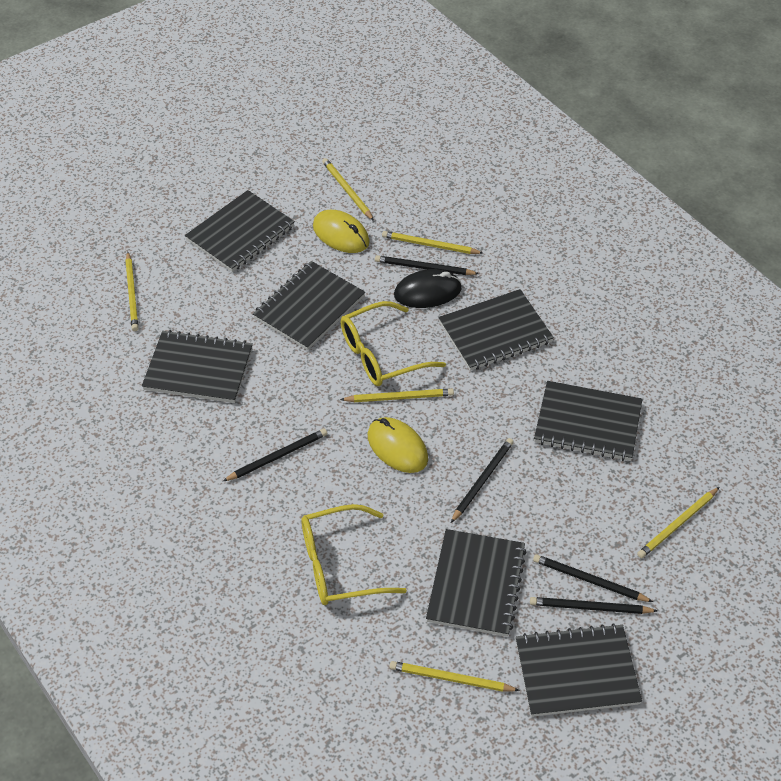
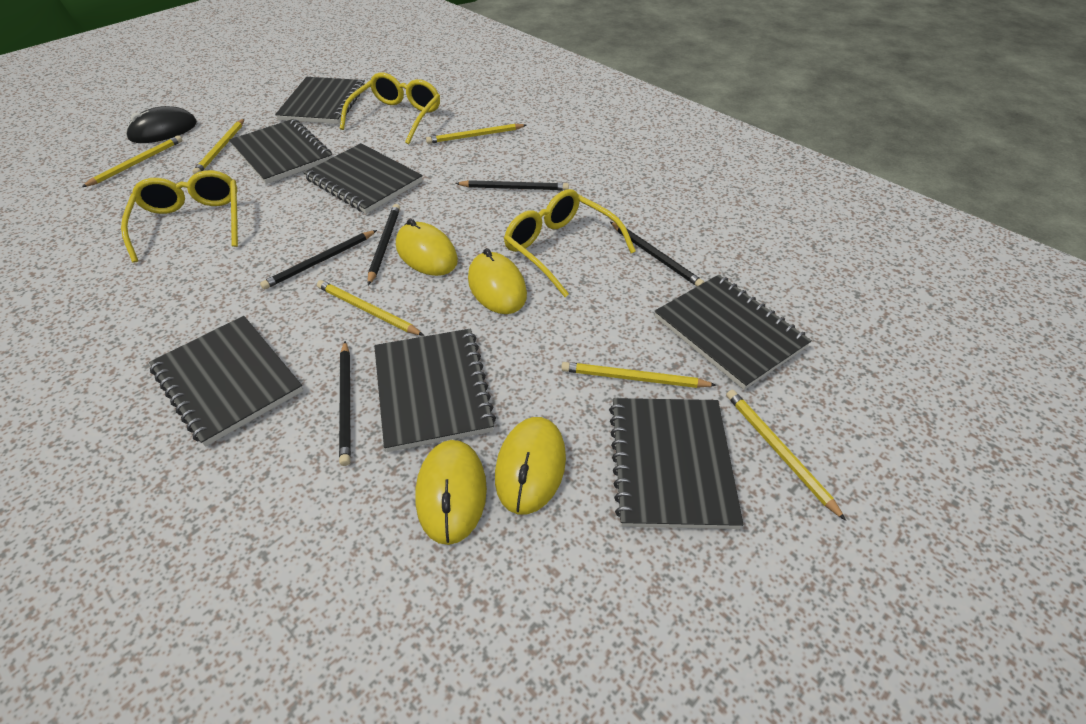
yellow glasses: 2 -> 3
yellow mouse: 2 -> 4

